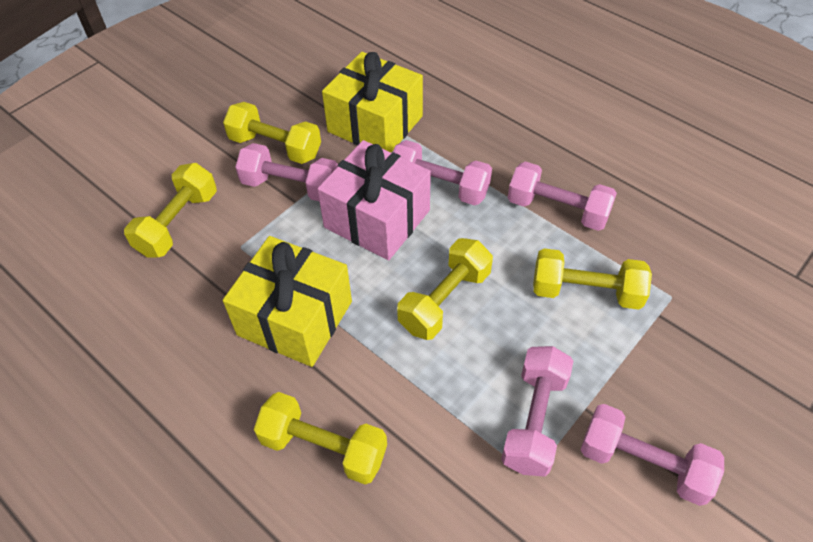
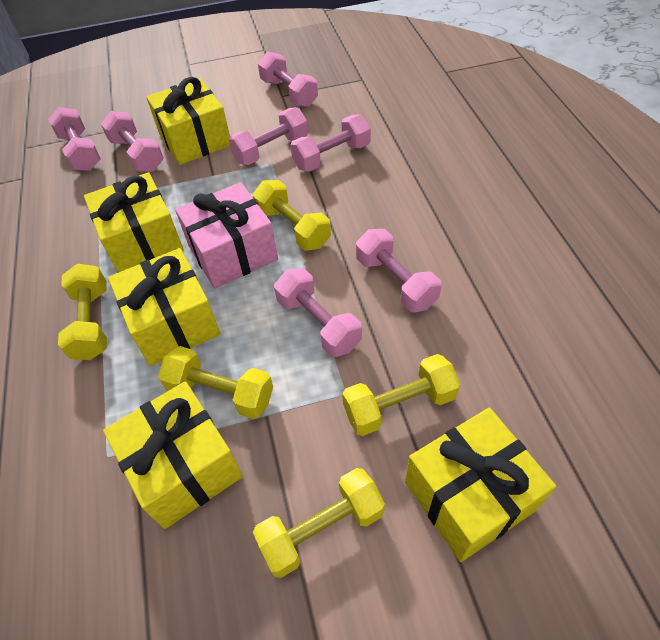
pink dumbbell: 5 -> 7
yellow gift: 2 -> 5

